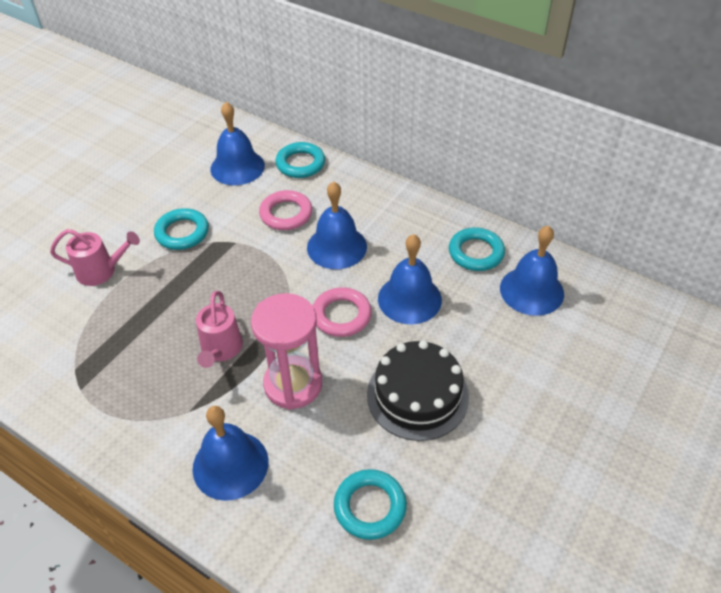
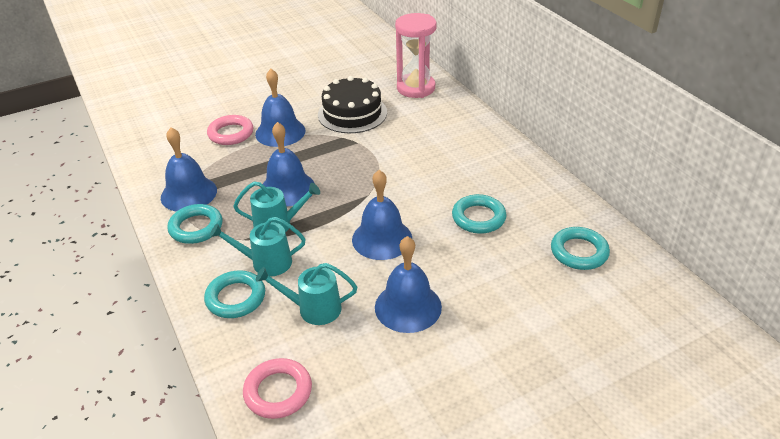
pink watering can: 2 -> 0
turquoise watering can: 0 -> 3

